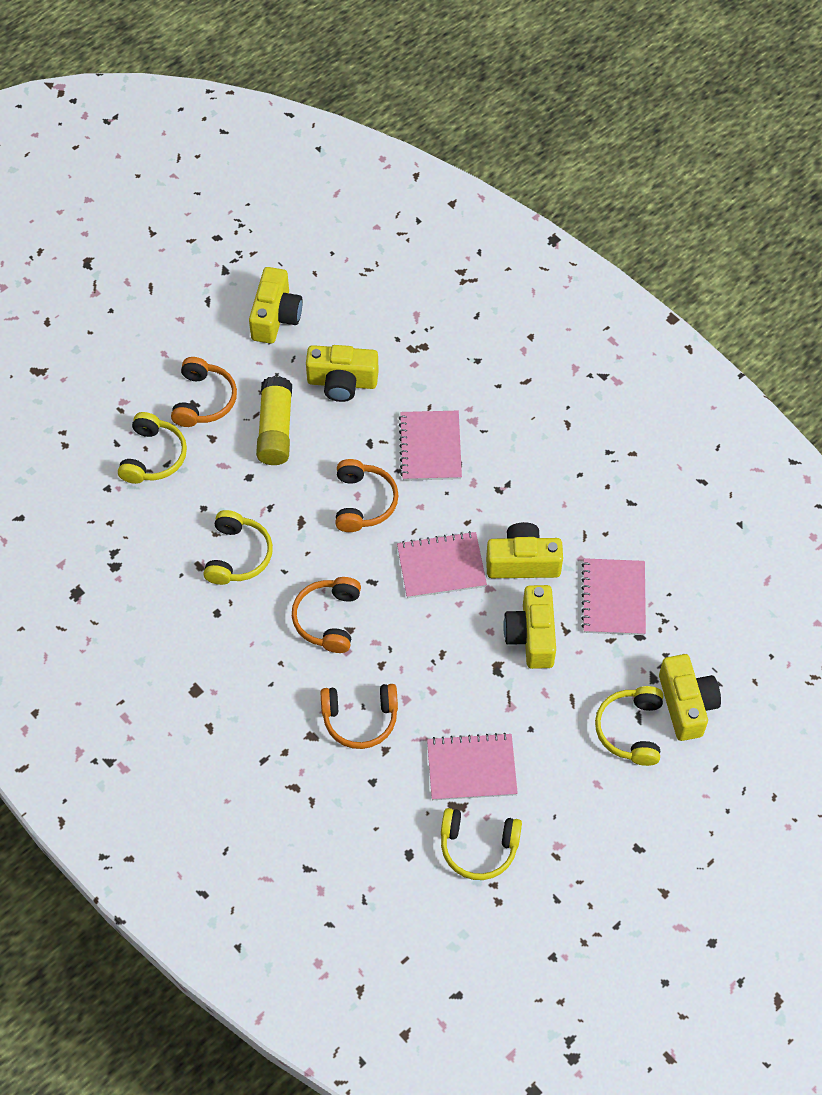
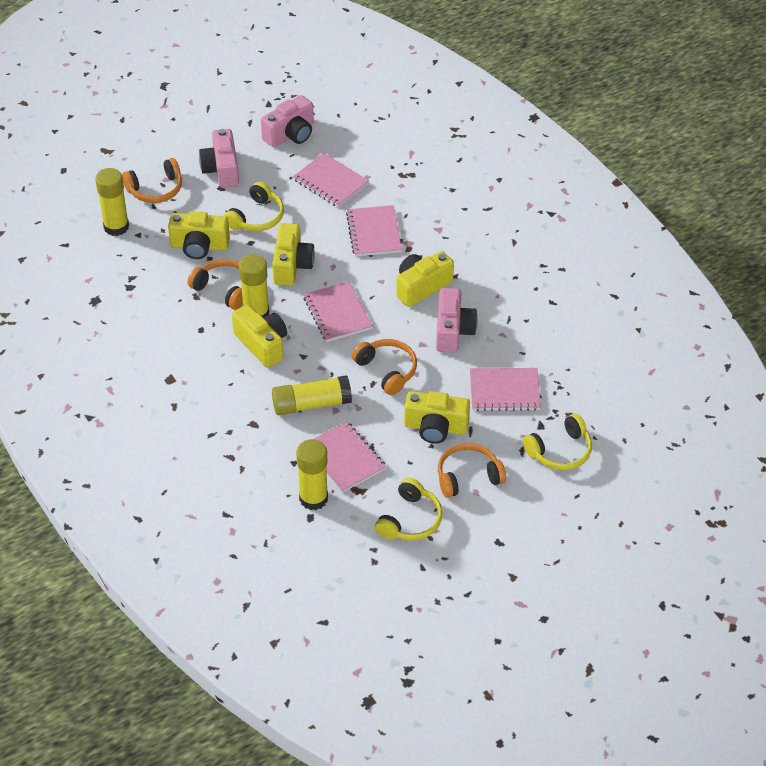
pink camera: 0 -> 3
pink notebook: 4 -> 5
yellow glue stick: 1 -> 4
yellow headphones: 4 -> 3

